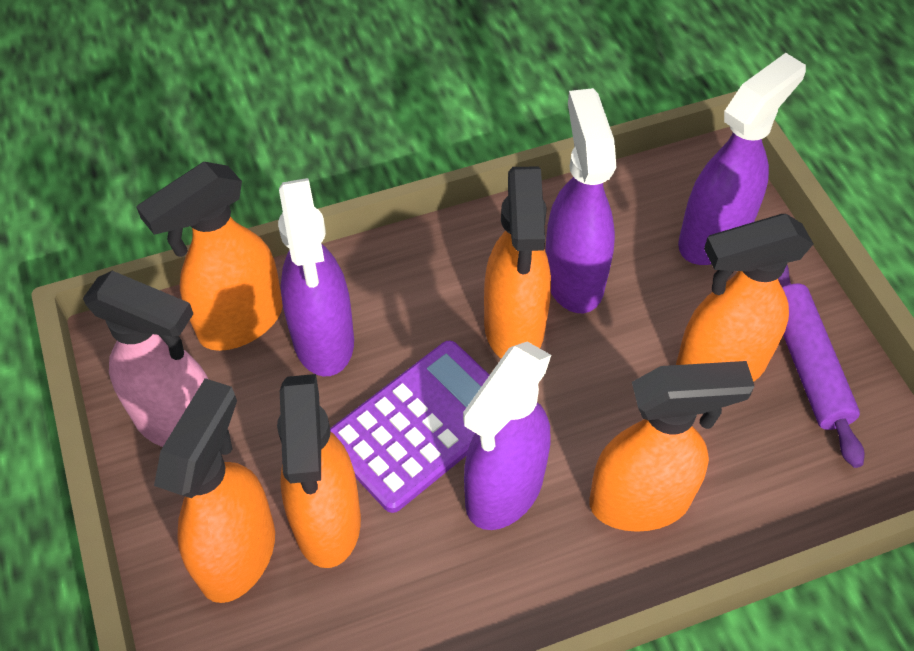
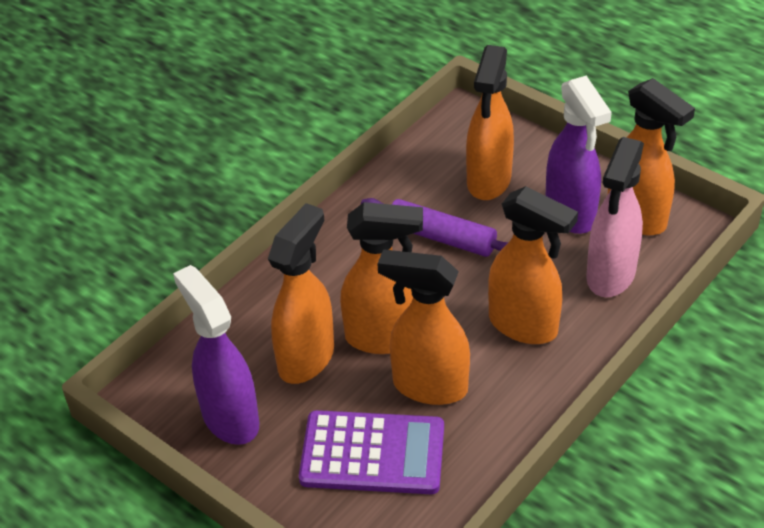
purple spray bottle: 4 -> 2

